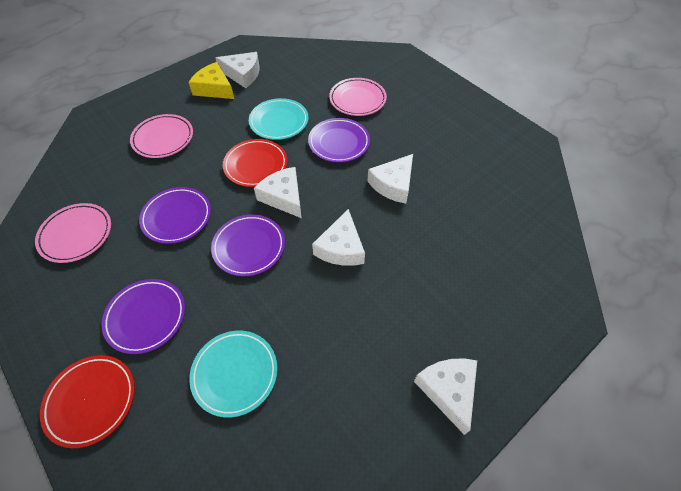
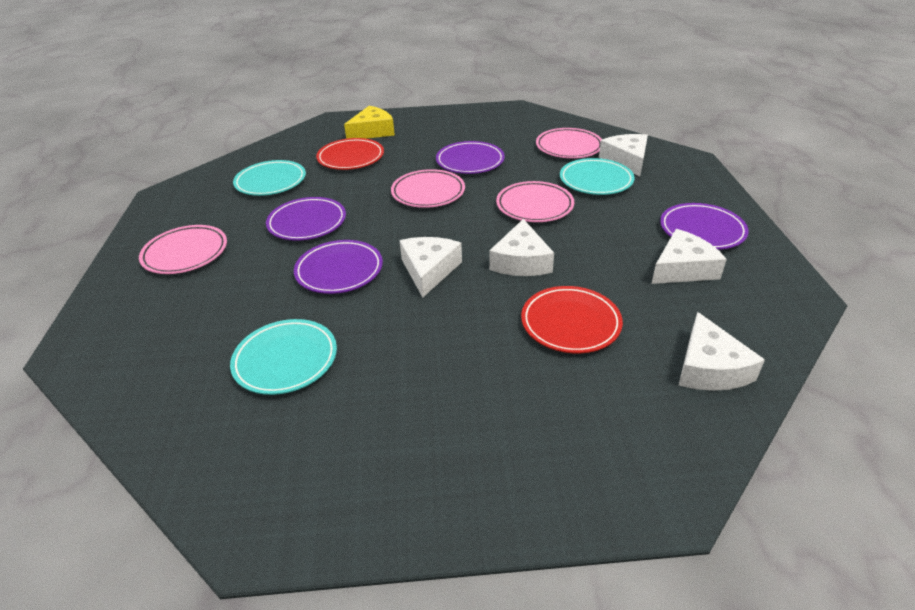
pink plate: 3 -> 4
turquoise plate: 2 -> 3

